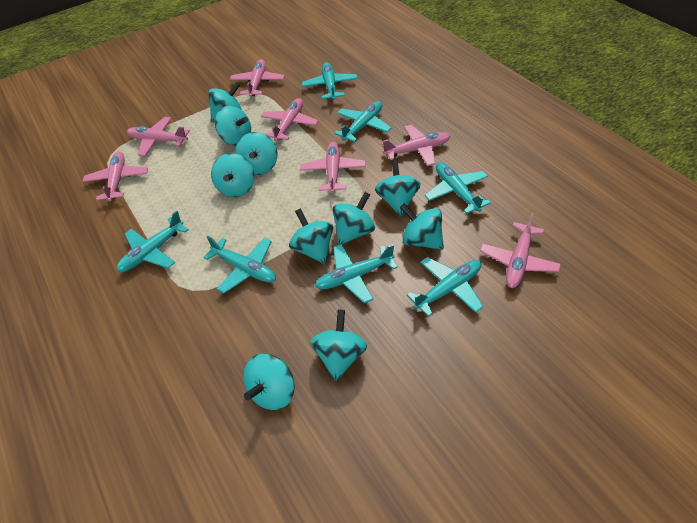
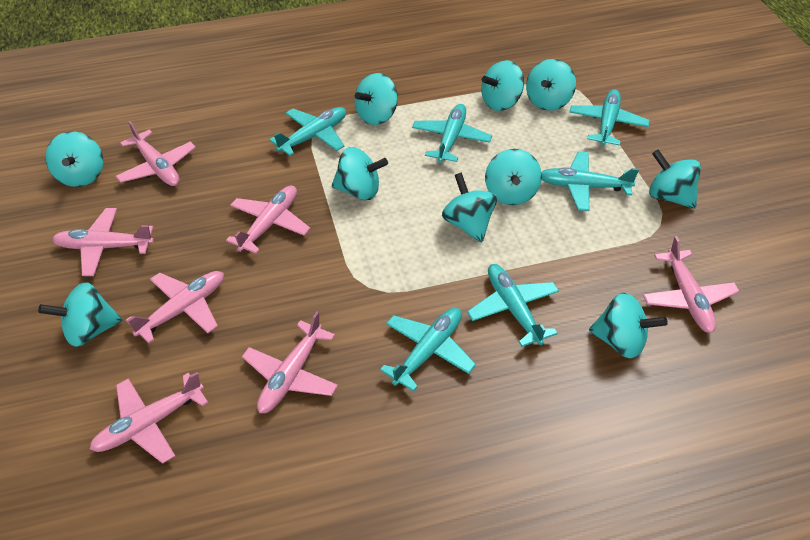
turquoise plane: 7 -> 6

